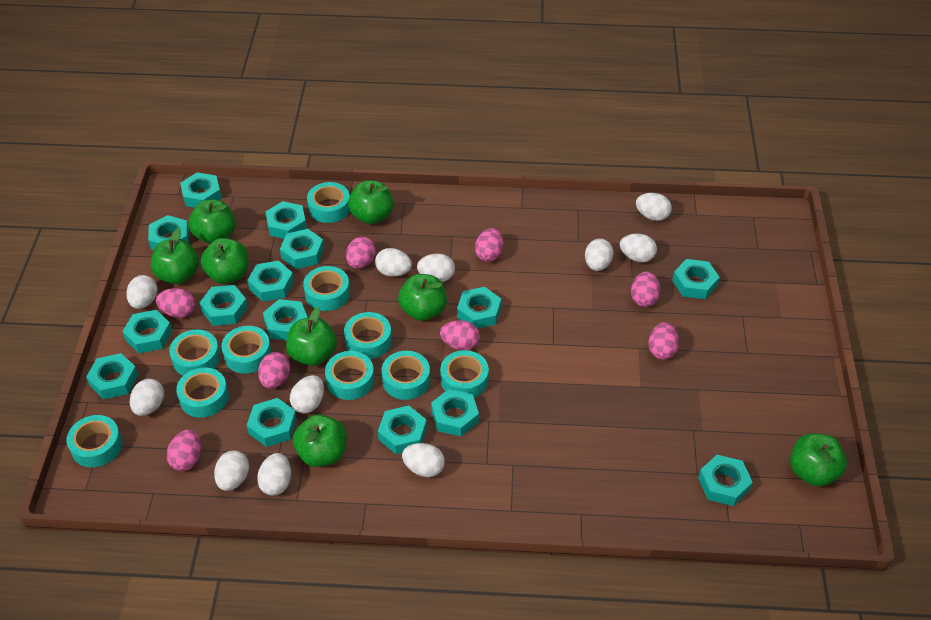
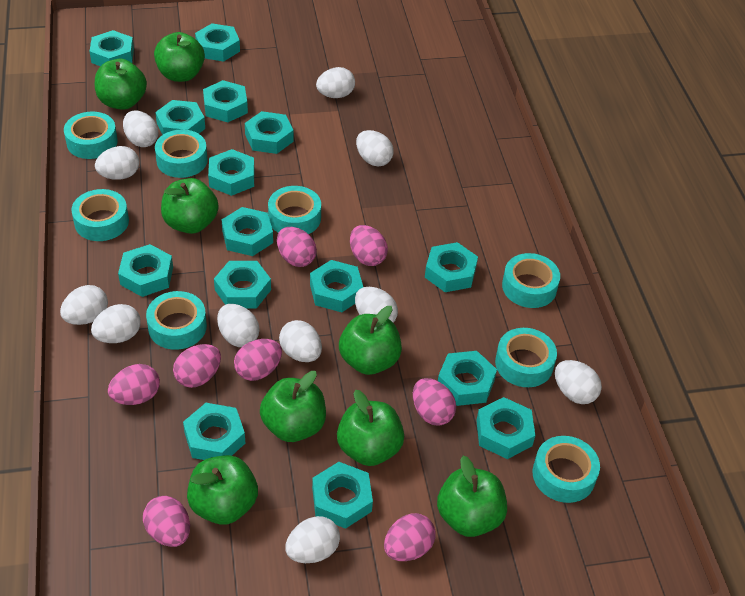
turquoise tape: 10 -> 8

